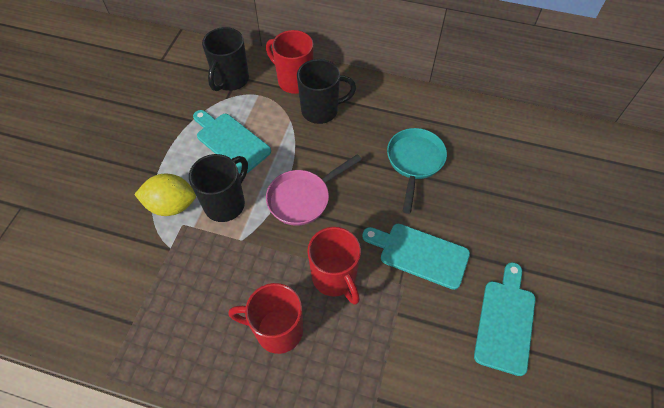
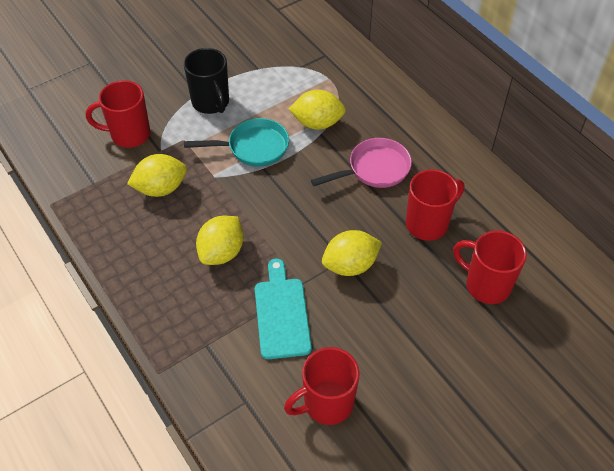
black mug: 3 -> 1
red mug: 3 -> 4
turquoise cutting board: 3 -> 1
yellow lemon: 1 -> 4

